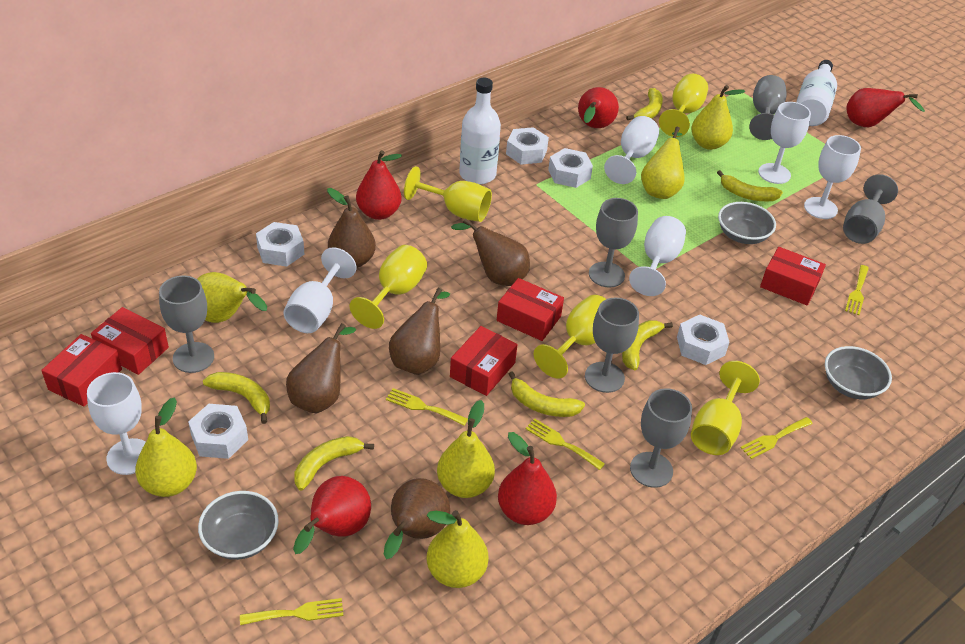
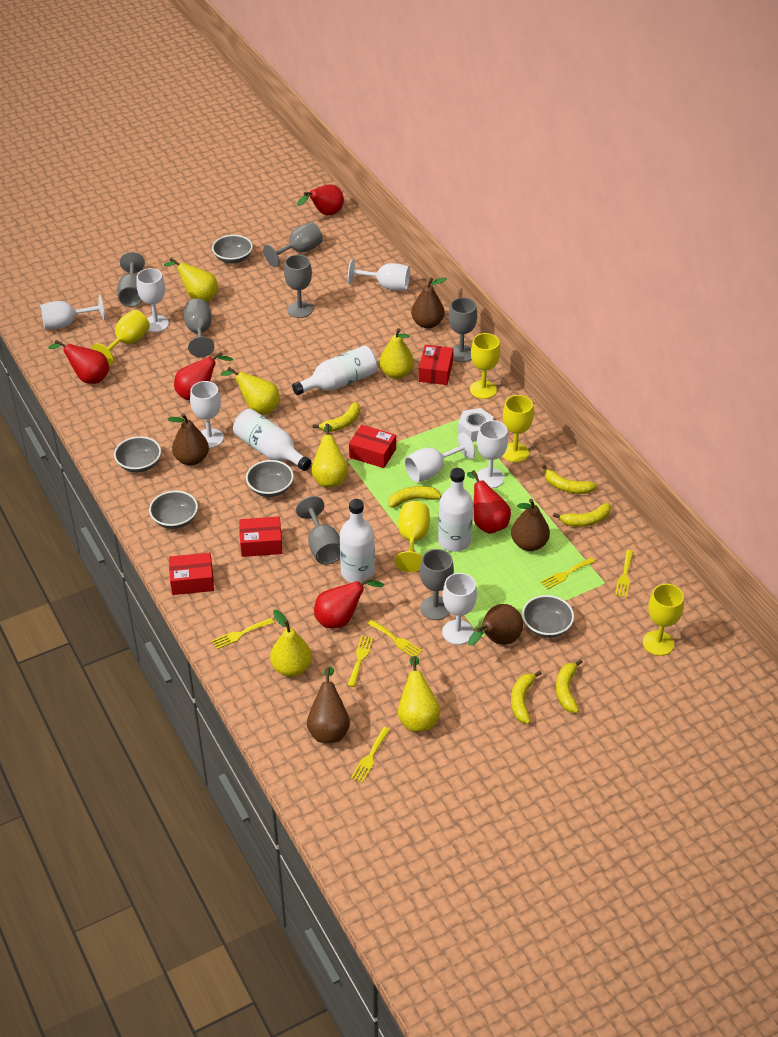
grey bowl: 3 -> 5
grey goblet: 6 -> 7
red box: 5 -> 4
white bottle: 2 -> 4
white goblet: 6 -> 7
white nut: 5 -> 1
yellow fork: 5 -> 6

